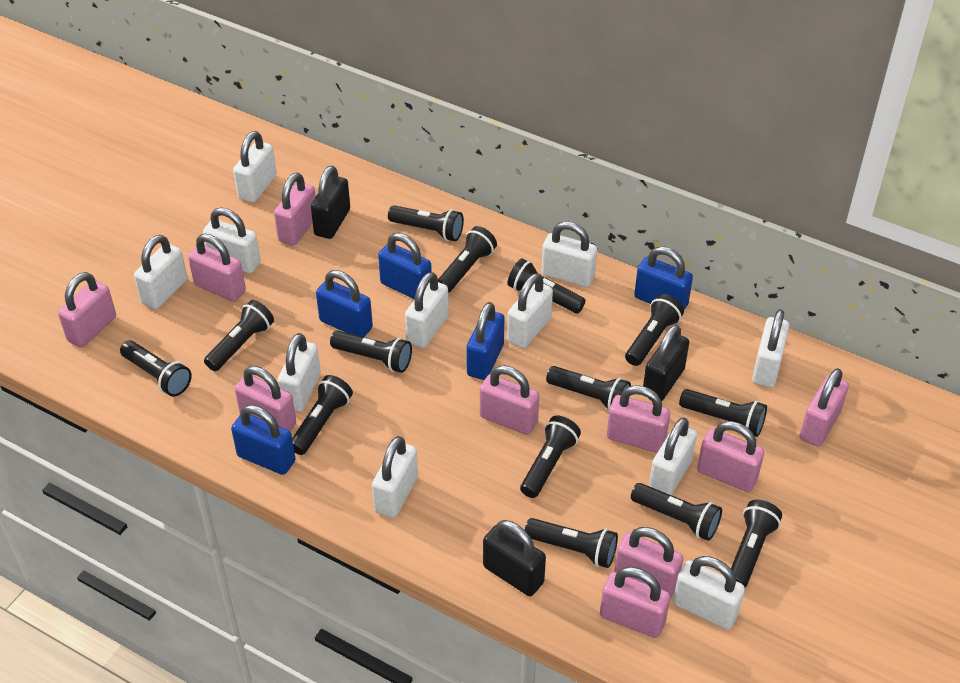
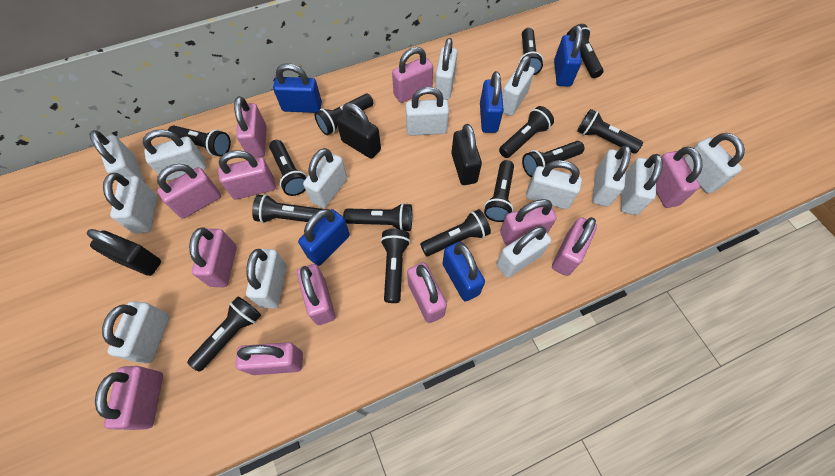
pink padlock: 10 -> 12
white padlock: 11 -> 14

